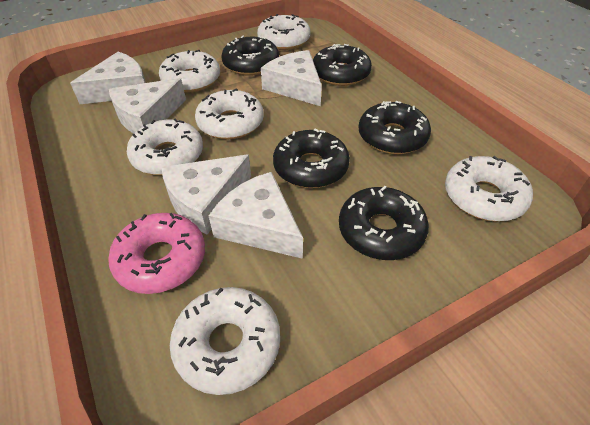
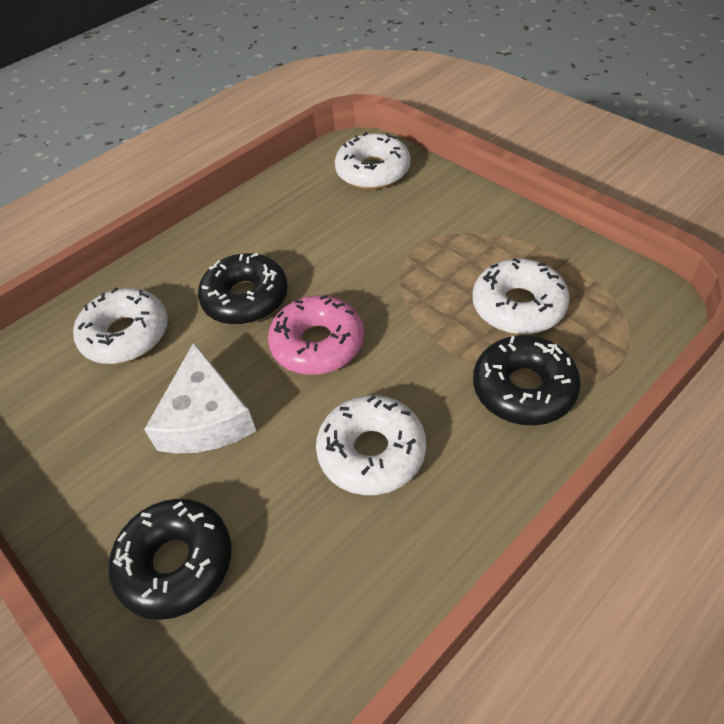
black donut: 5 -> 3
white cheese: 5 -> 1
white donut: 6 -> 4

